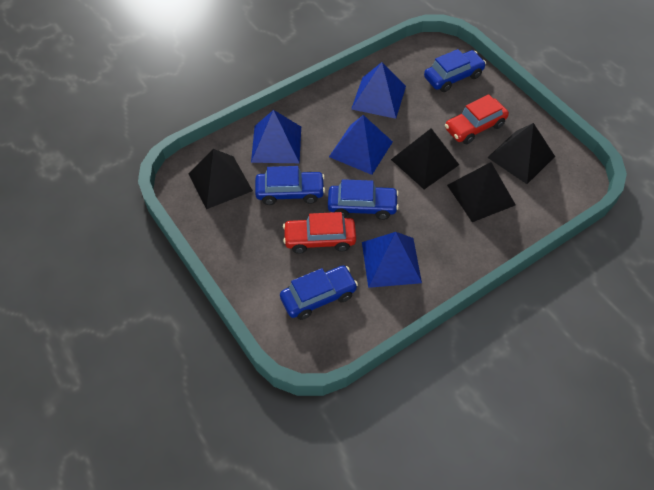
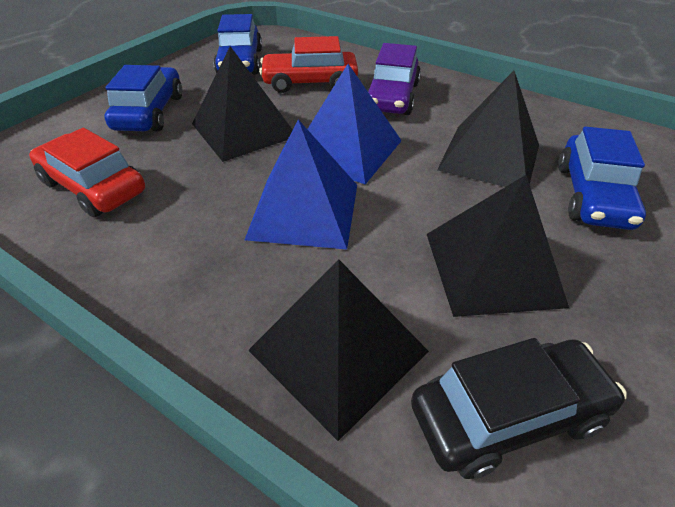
black car: 0 -> 1
blue car: 4 -> 3
blue pyramid: 4 -> 2
purple car: 0 -> 1

